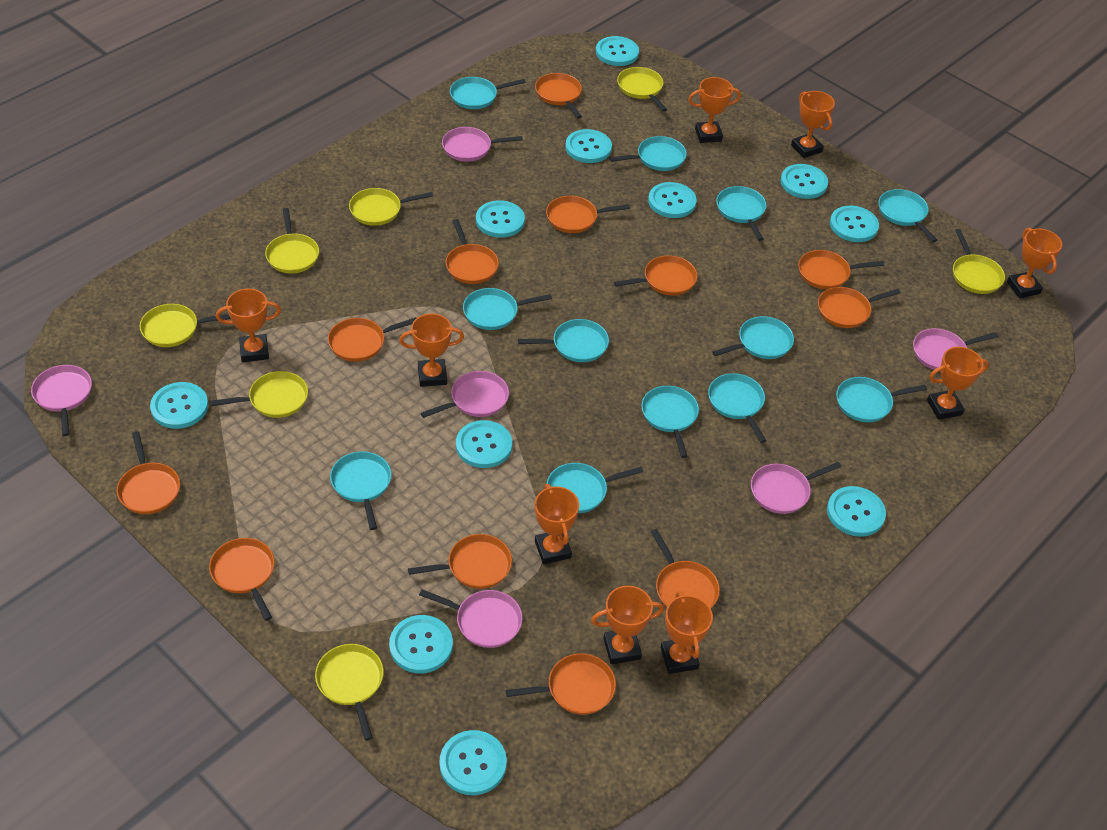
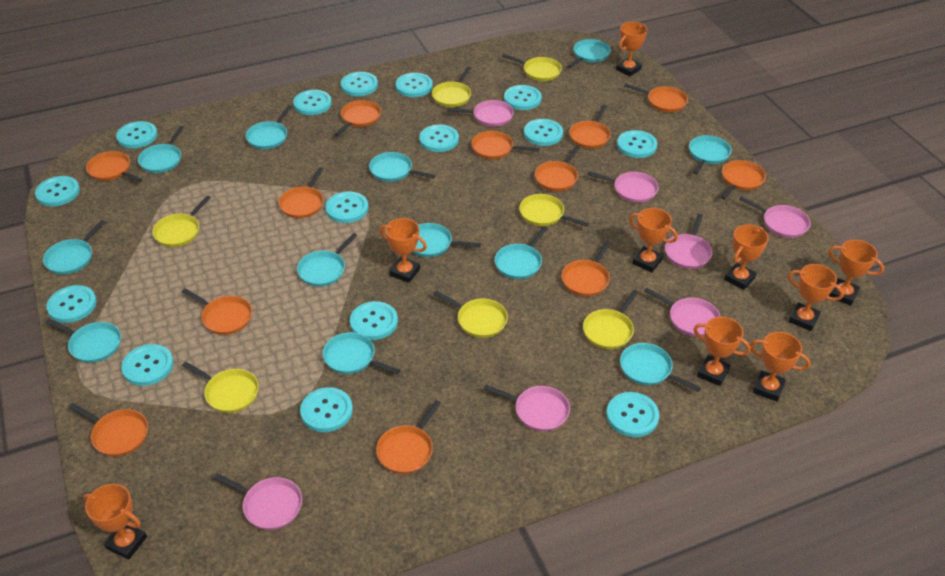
pink pan: 6 -> 7
turquoise button: 11 -> 15

